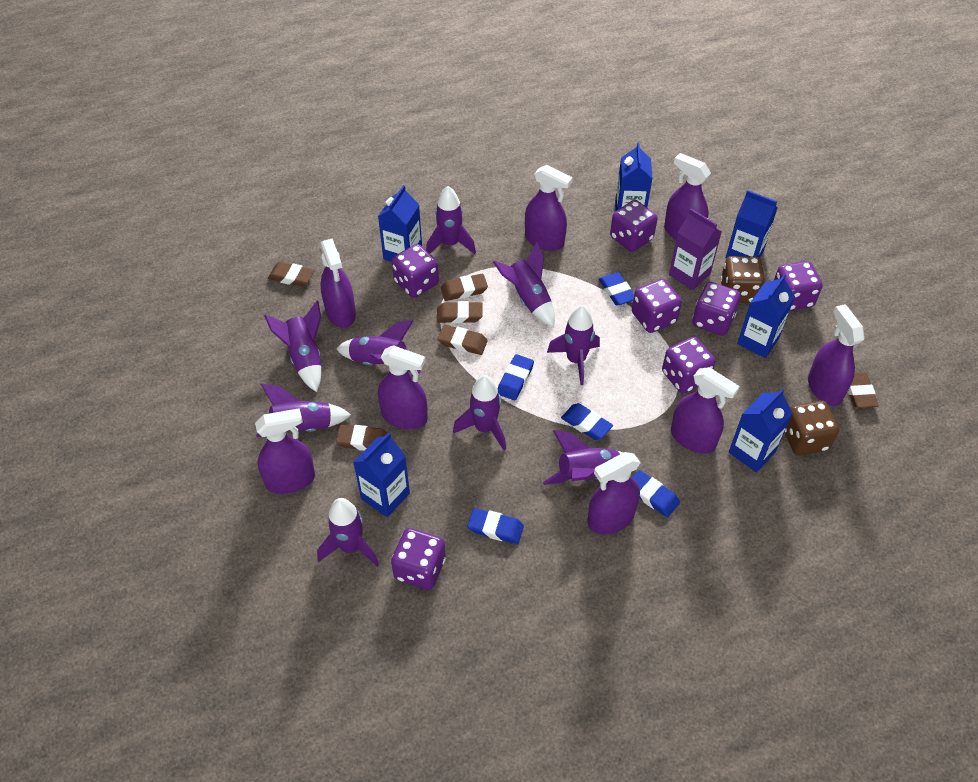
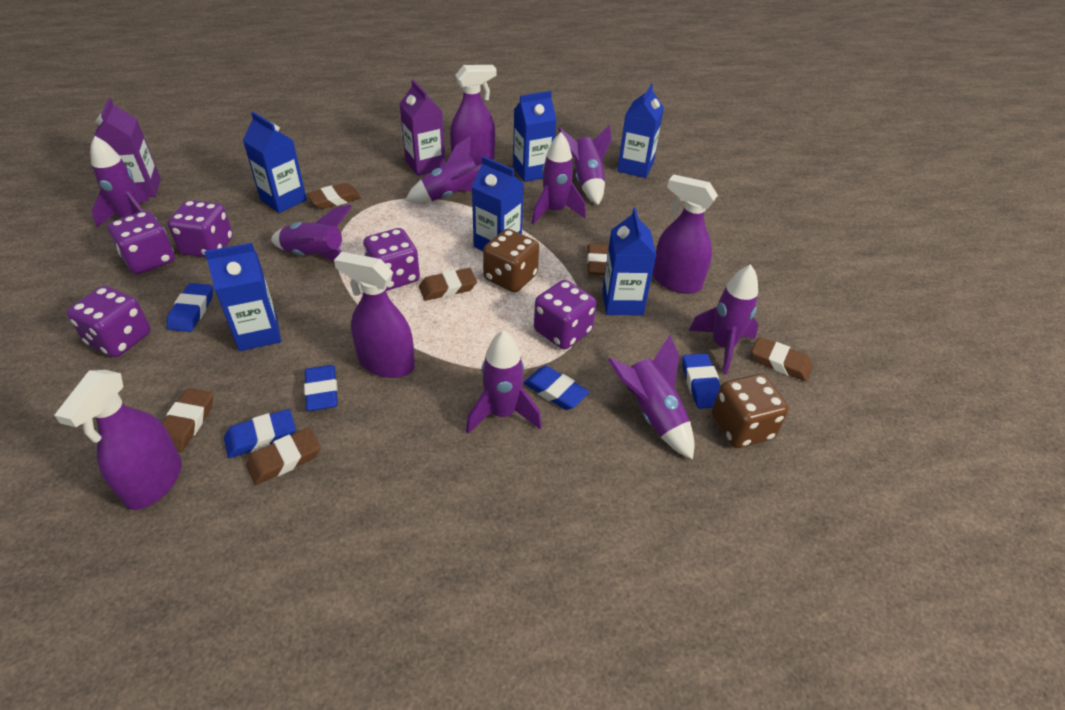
purple carton: 1 -> 2
purple dice: 7 -> 5
purple rocket: 9 -> 8
purple spray bottle: 8 -> 4

